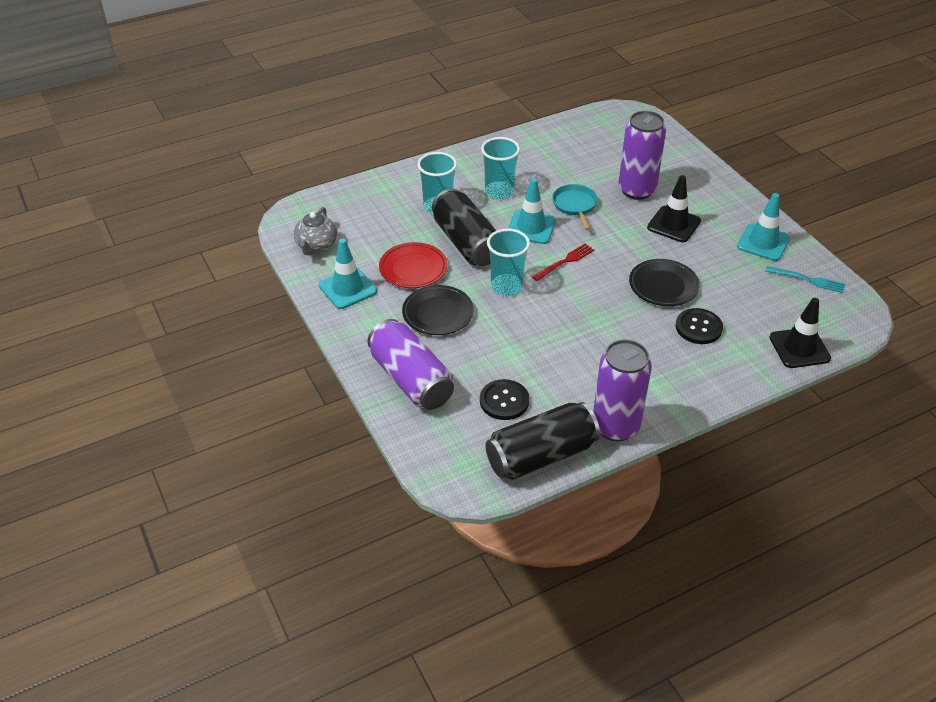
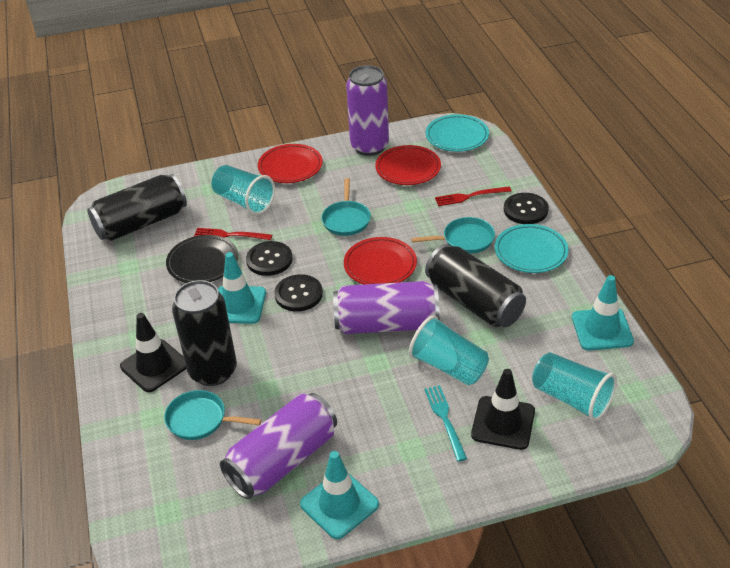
black button: 2 -> 3
black can: 2 -> 3
black plate: 2 -> 1
grey teapot: 1 -> 0
red fork: 1 -> 2
red plate: 1 -> 3
turquoise pan: 1 -> 3
turquoise plate: 0 -> 2

